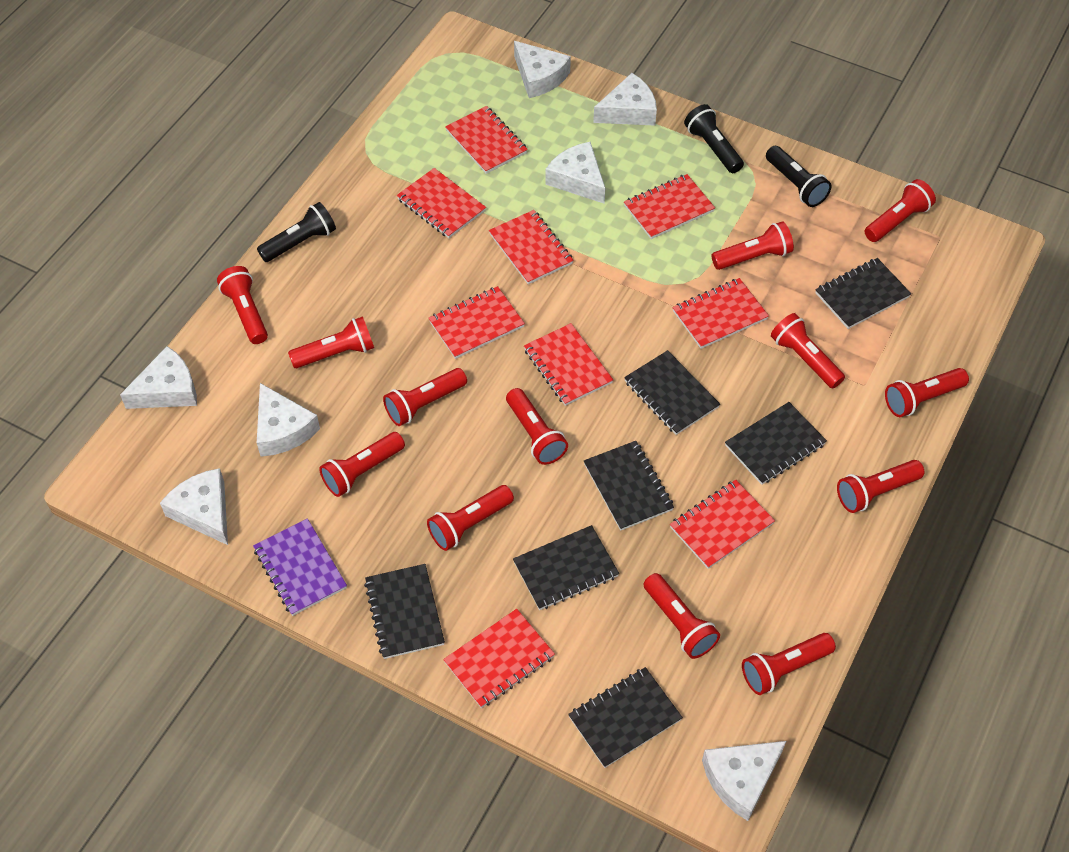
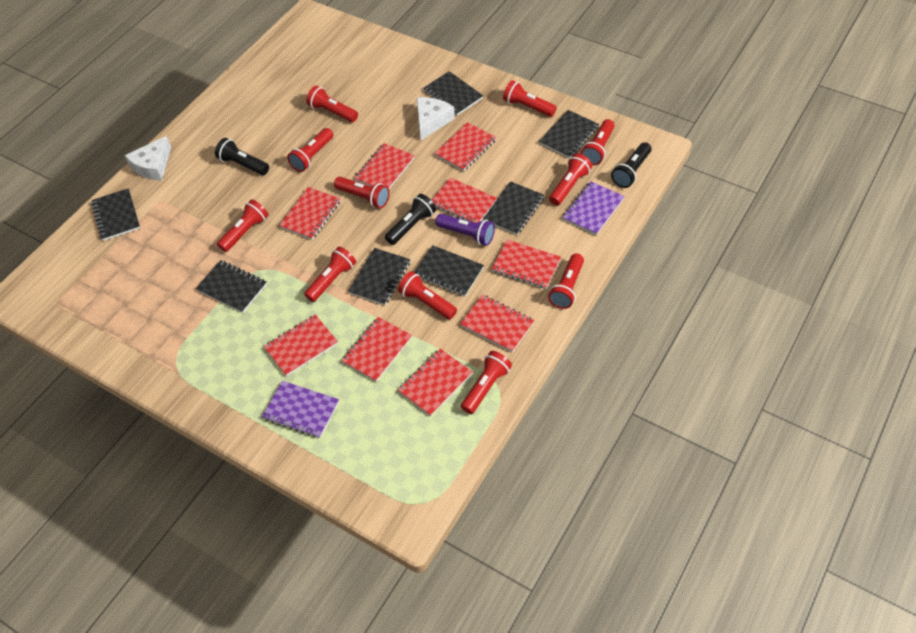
purple flashlight: 0 -> 1
purple notebook: 1 -> 2
red flashlight: 13 -> 11
white cheese: 7 -> 2

